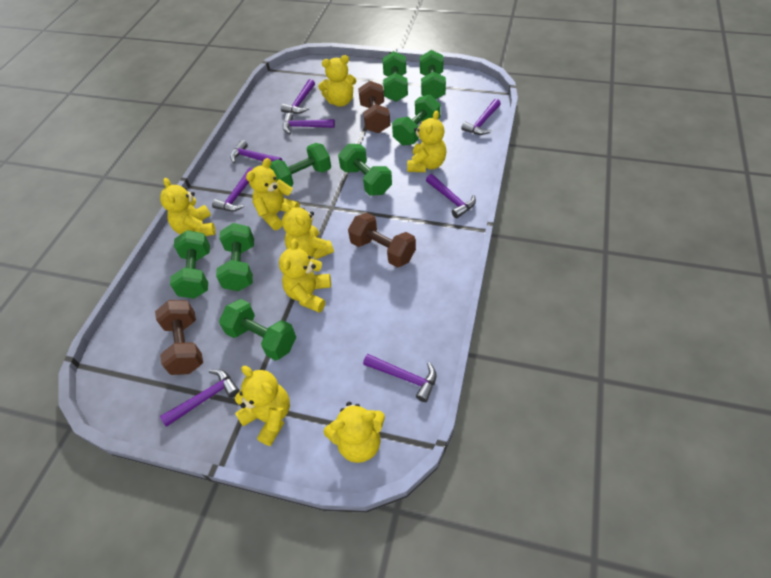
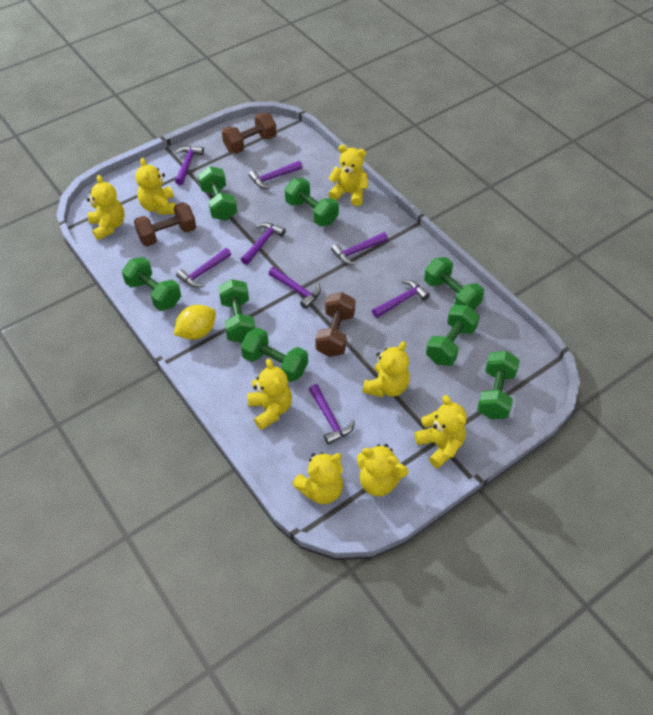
yellow lemon: 0 -> 1

